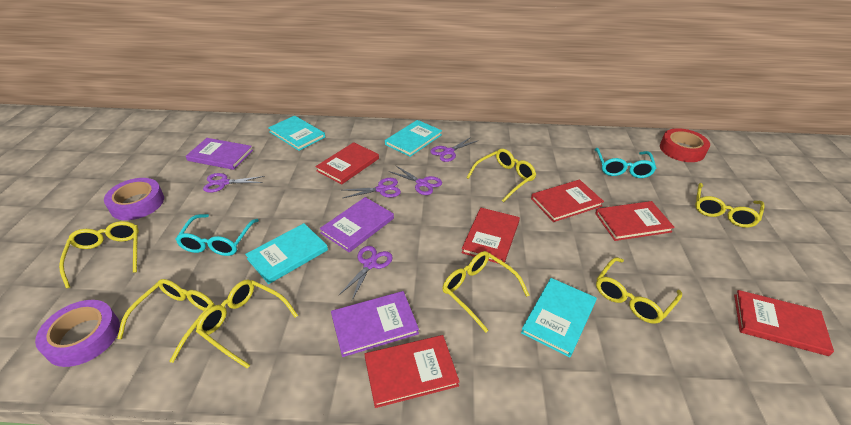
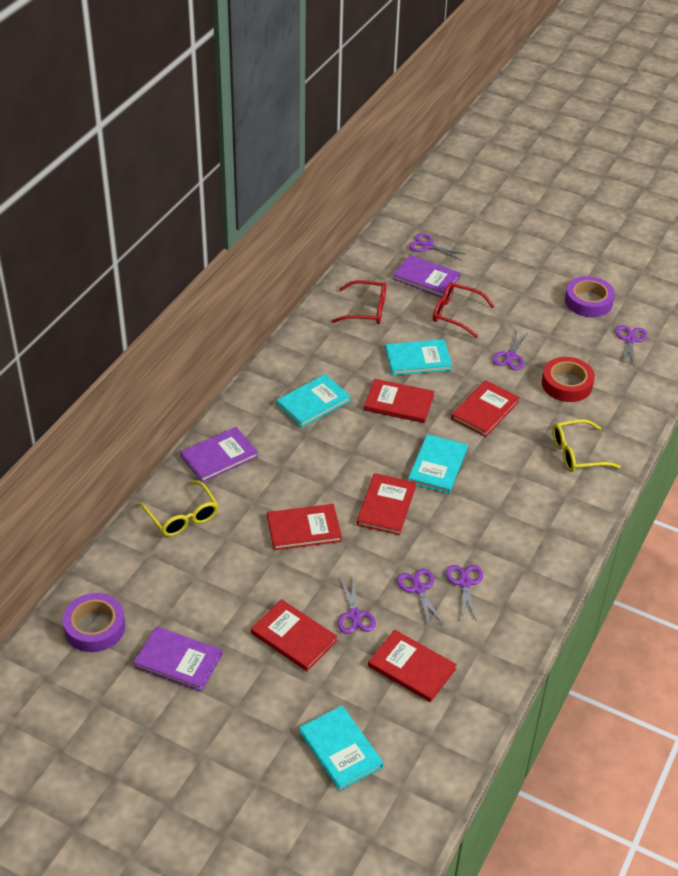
purple scissors: 5 -> 6
red glasses: 0 -> 2
turquoise glasses: 2 -> 0
yellow glasses: 7 -> 2

